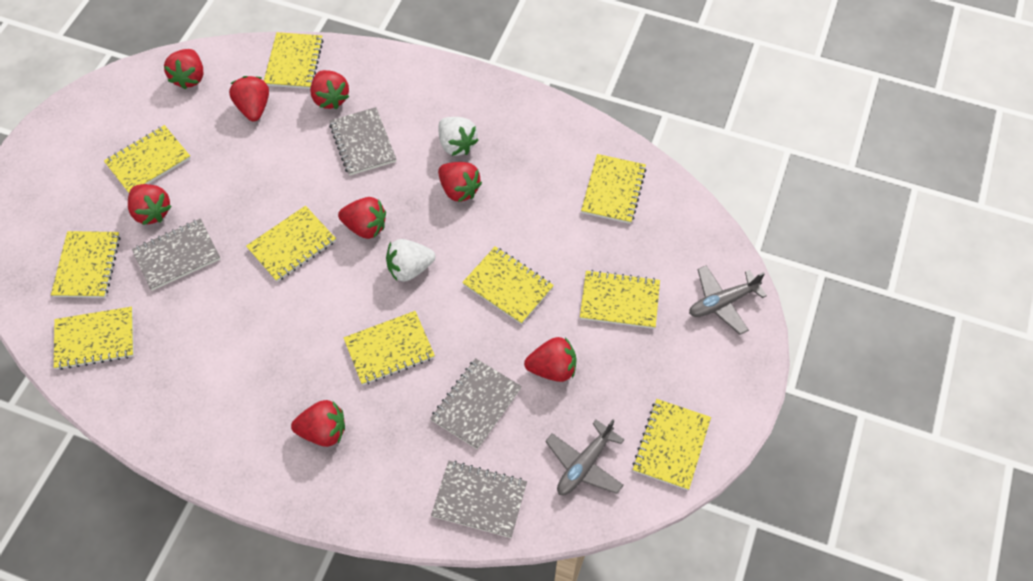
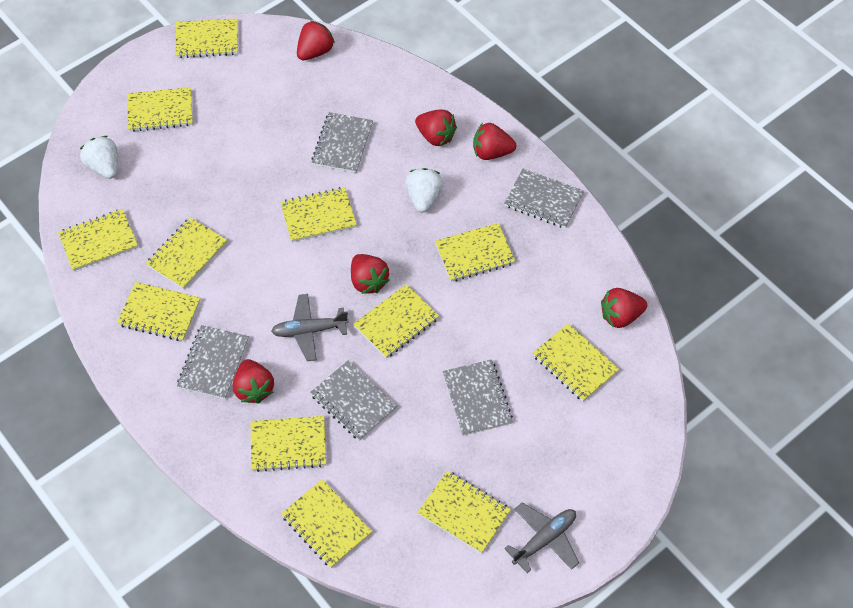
grey notebook: 4 -> 5
red strawberry: 8 -> 6
yellow notebook: 10 -> 12

